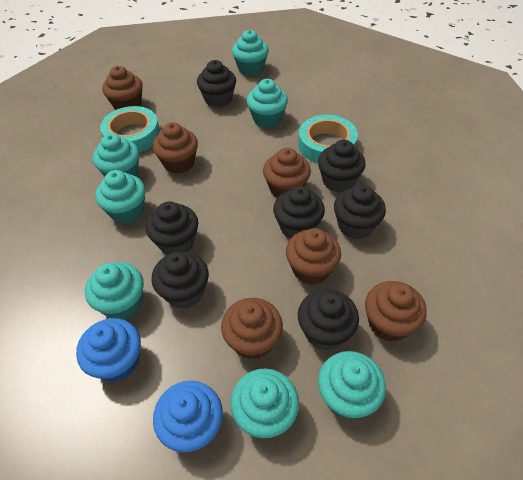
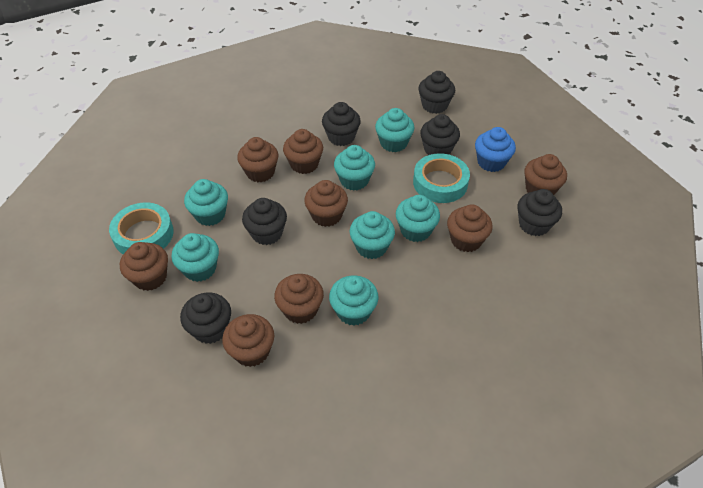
black cupcake: 7 -> 6
blue cupcake: 2 -> 1
brown cupcake: 6 -> 8

